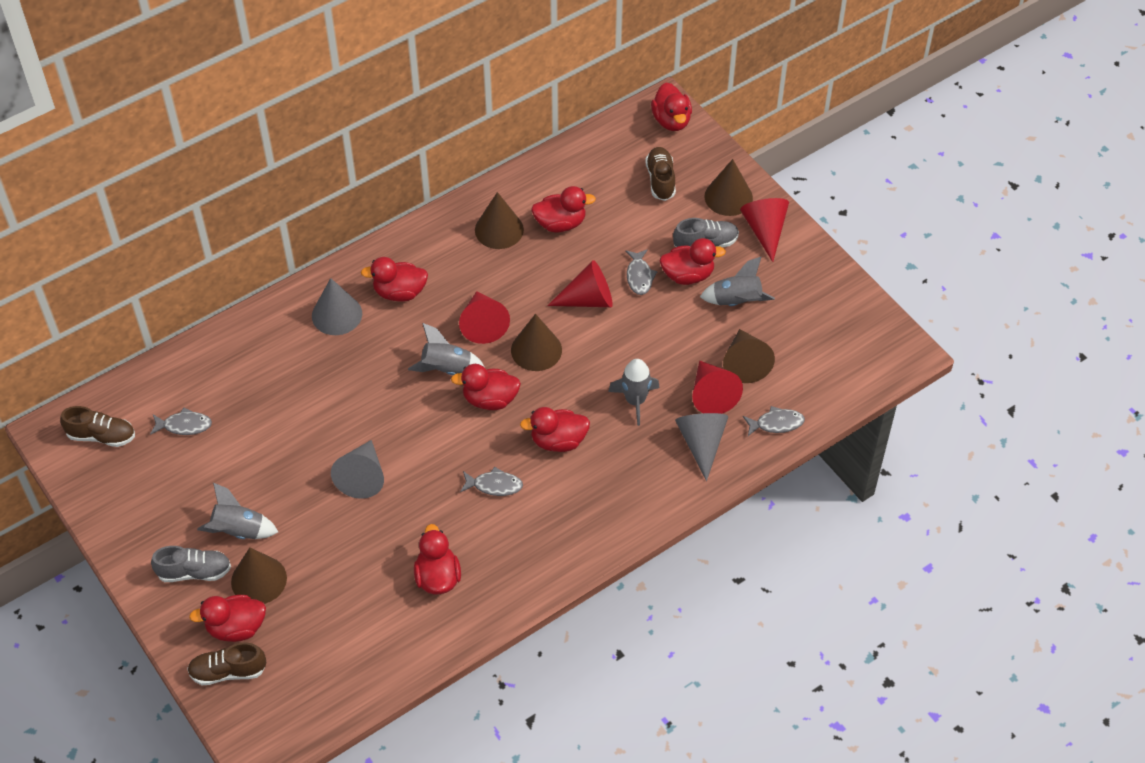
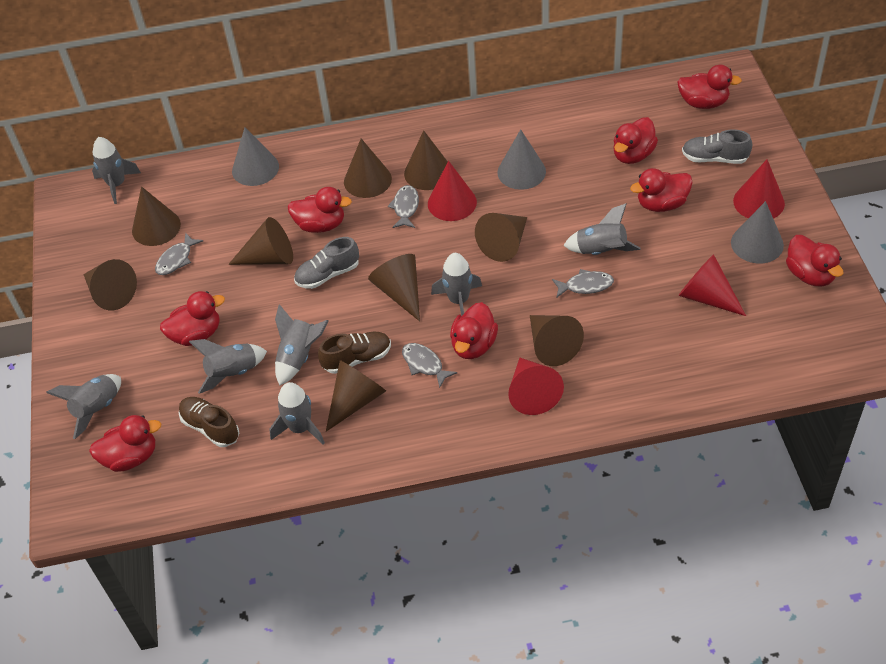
brown cone: 5 -> 9
brown shoe: 3 -> 2
grey rocket: 4 -> 7

